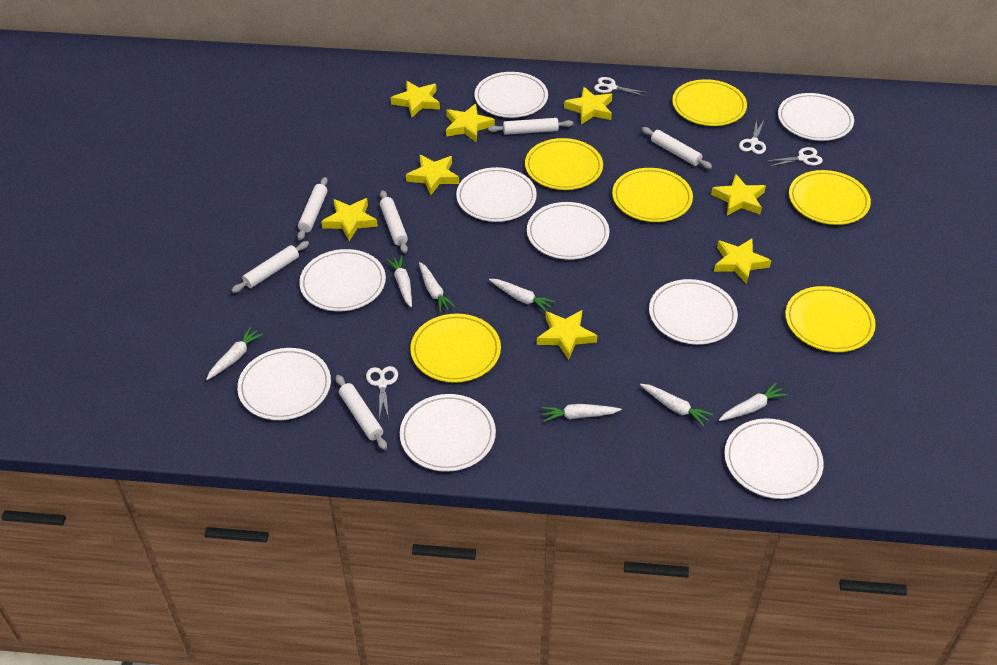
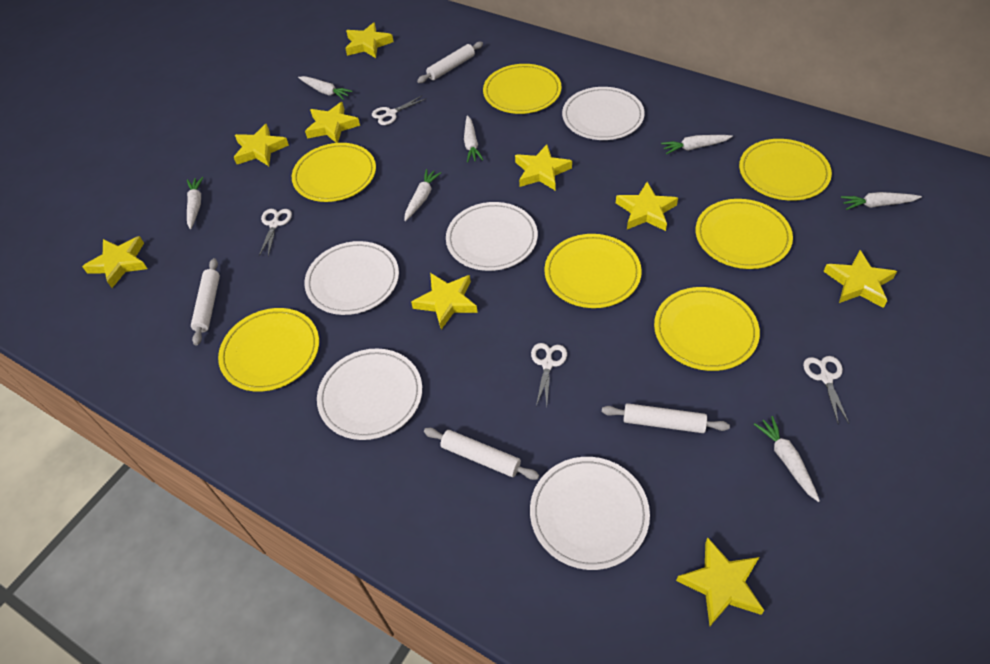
white plate: 9 -> 5
white rolling pin: 6 -> 4
yellow plate: 6 -> 7
yellow star: 8 -> 9

